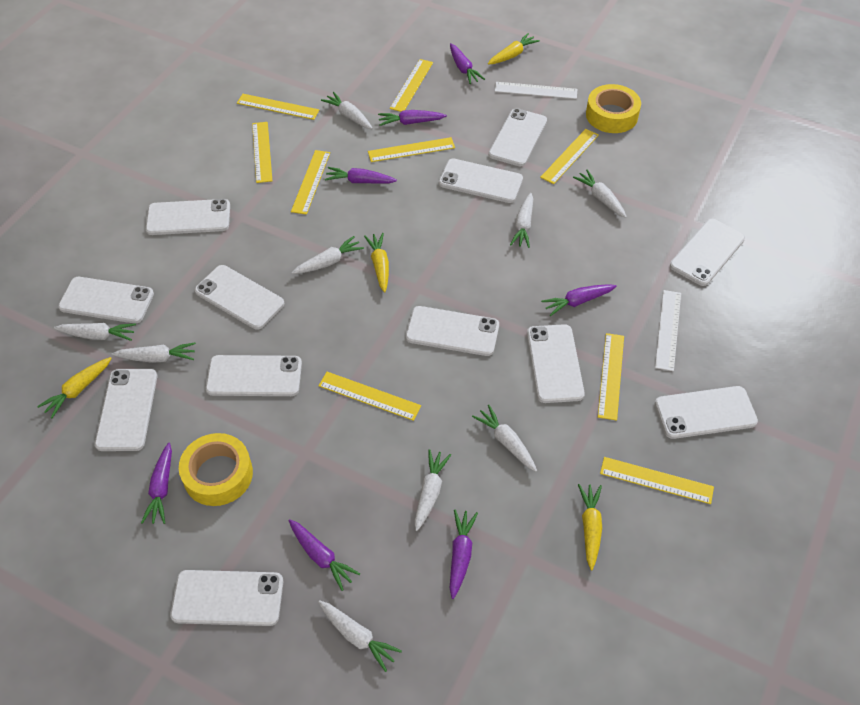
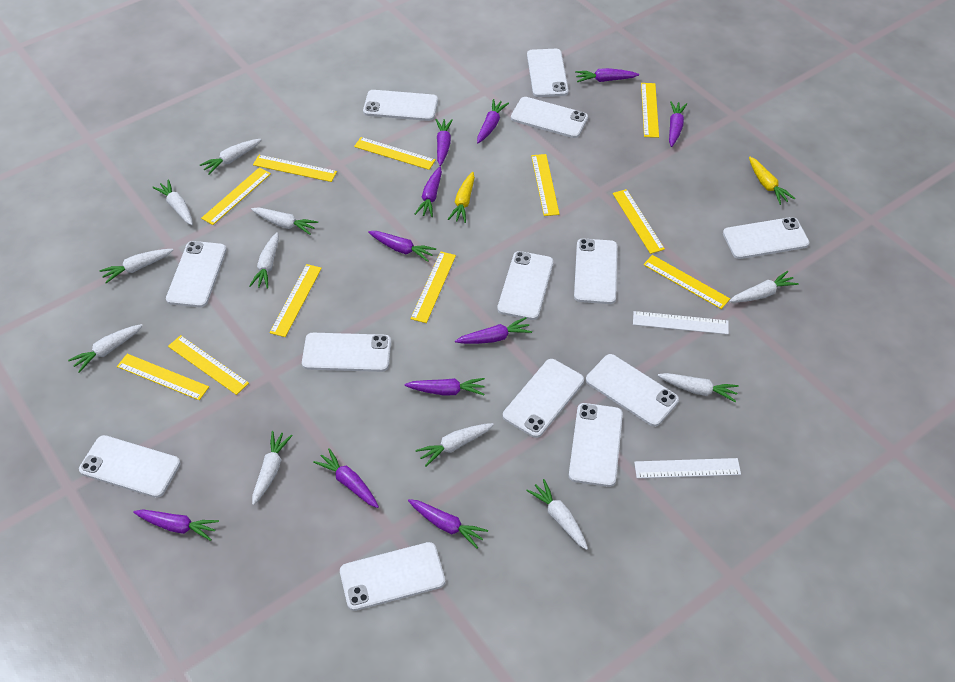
purple carrot: 7 -> 11
white carrot: 9 -> 11
white phone: 12 -> 13
yellow carrot: 4 -> 2
yellow ruler: 9 -> 11
yellow tape: 2 -> 0

